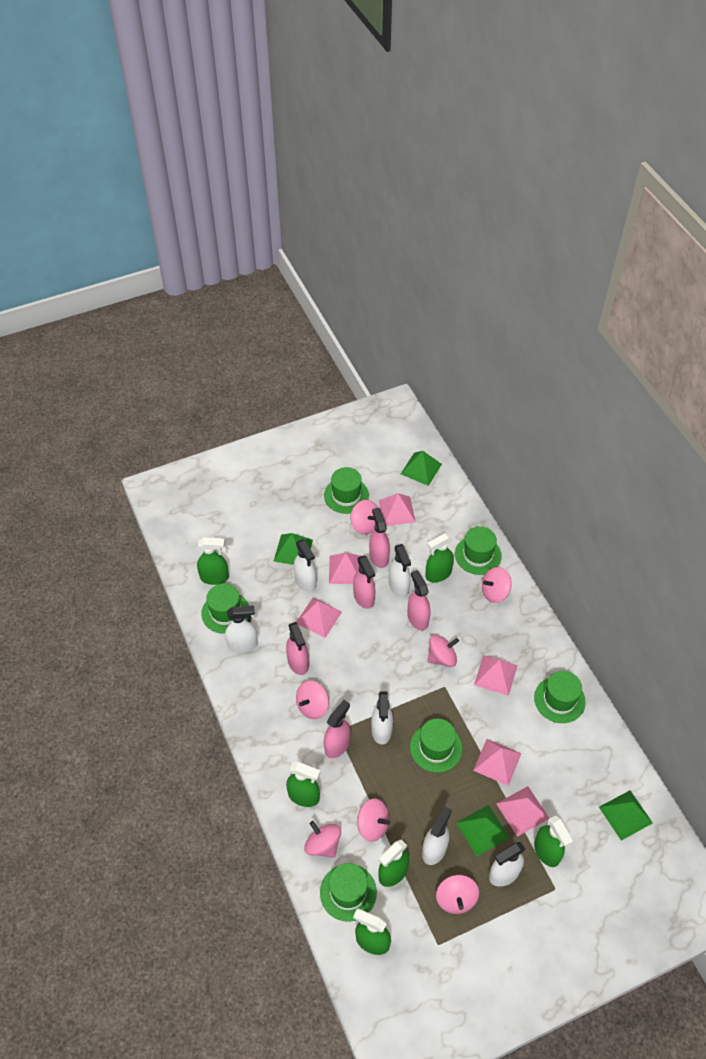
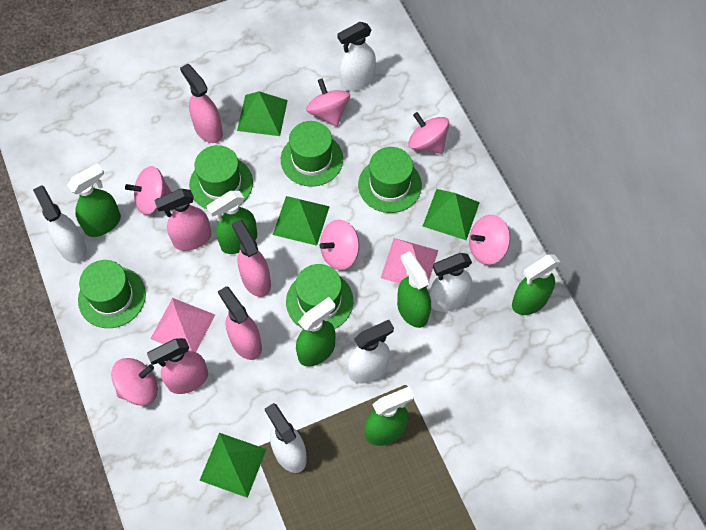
green hat: 6 -> 5
pink pyramid: 6 -> 2
pink spinning top: 7 -> 6
white spray bottle: 6 -> 5

